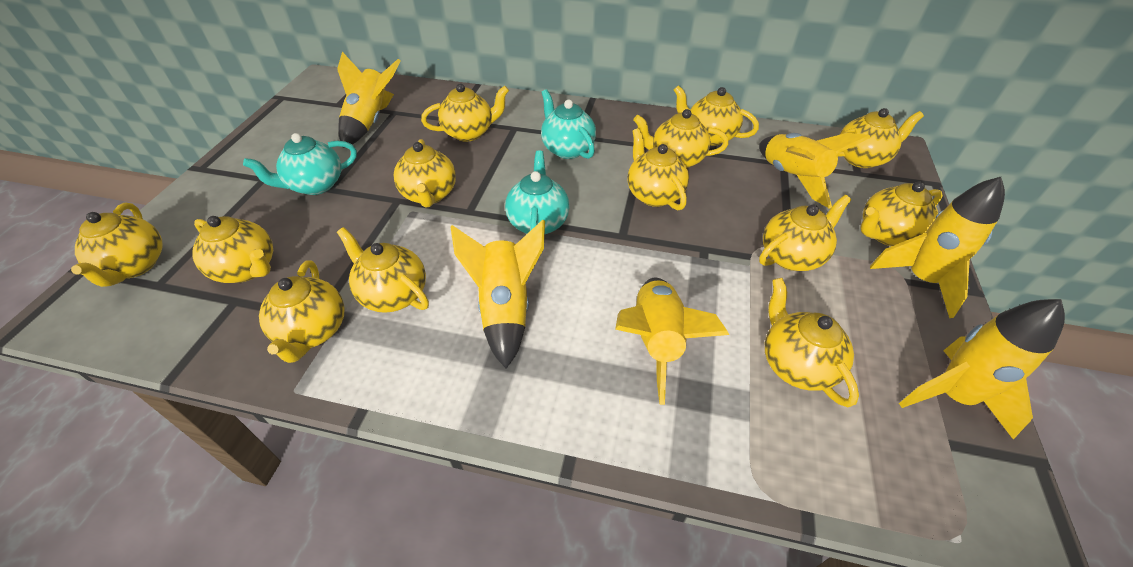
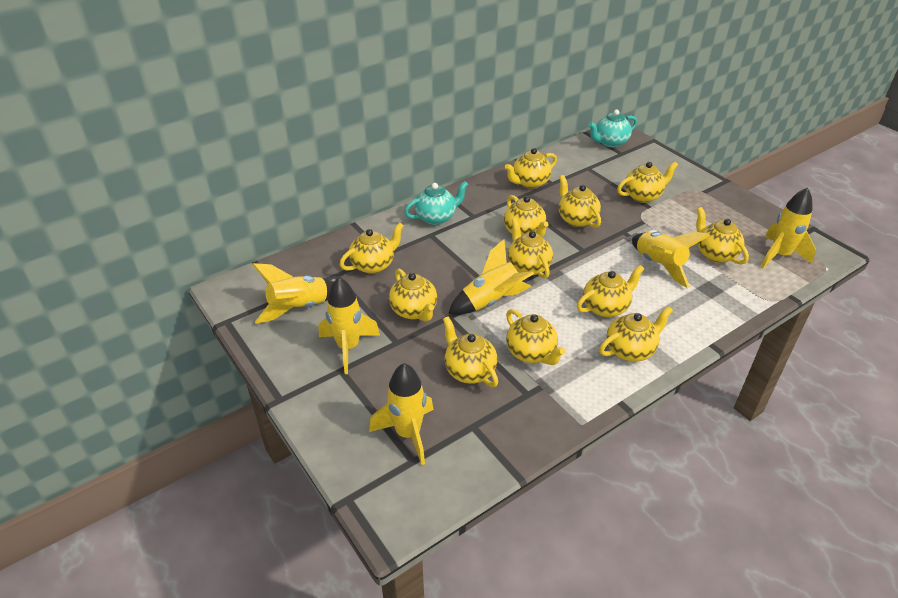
turquoise teapot: 3 -> 2
yellow teapot: 13 -> 12

